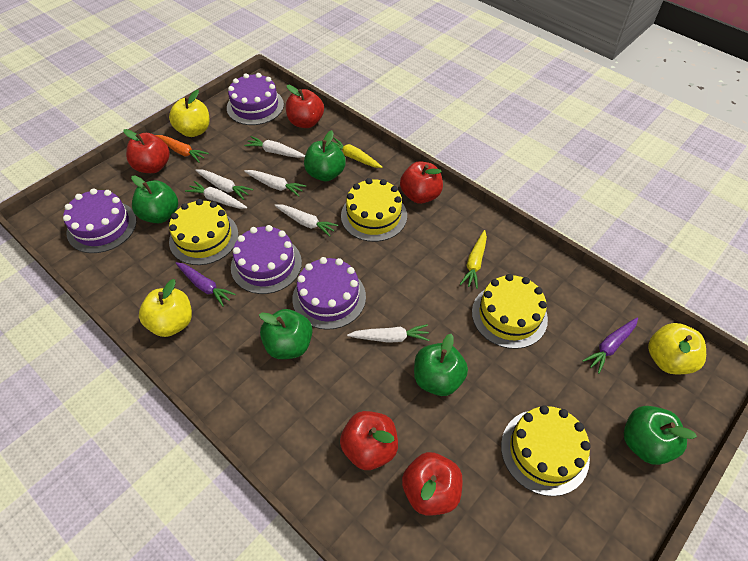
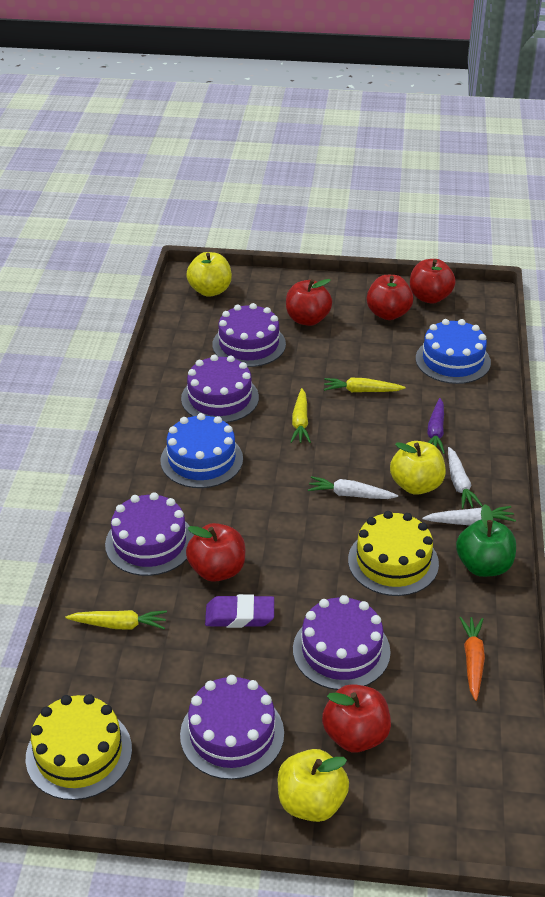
blue cake: 0 -> 2
green apple: 5 -> 1
purple cake: 4 -> 5
purple carrot: 2 -> 1
purple eraser: 0 -> 1
white carrot: 6 -> 3
yellow cake: 4 -> 2
yellow carrot: 2 -> 3

